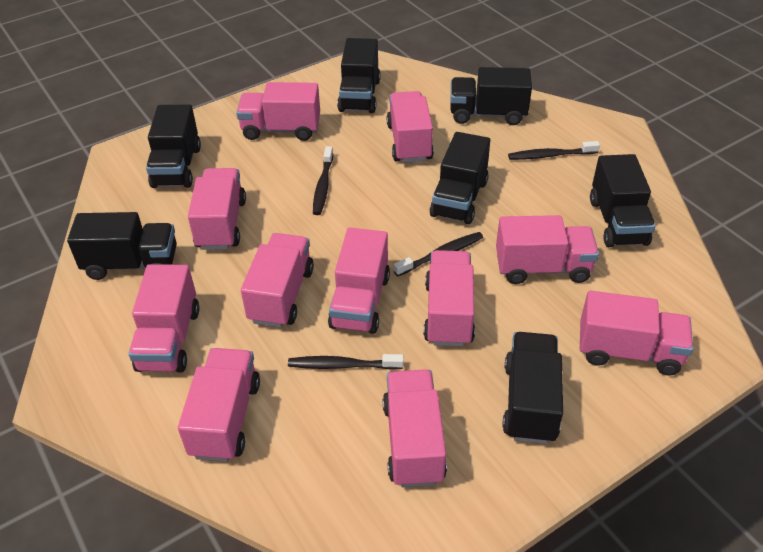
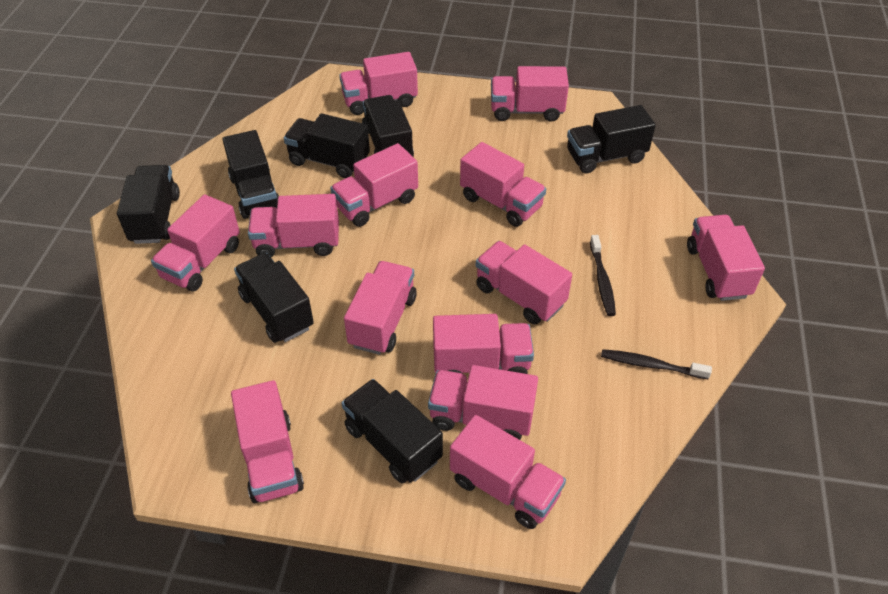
black toothbrush: 4 -> 2
pink truck: 11 -> 13

